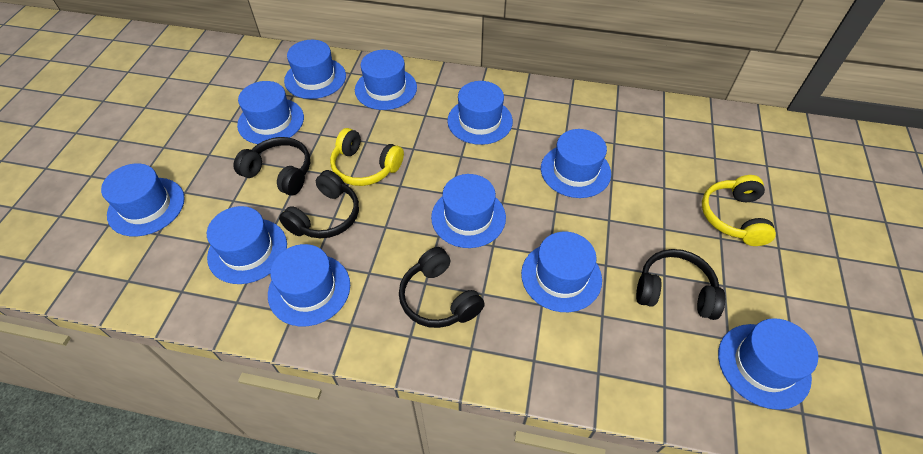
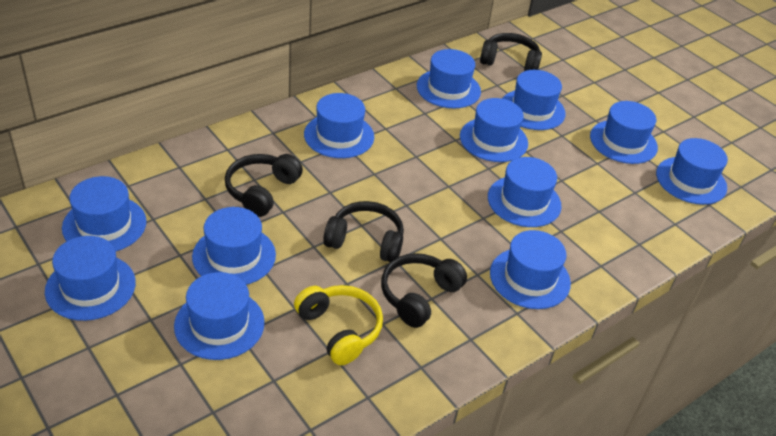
blue hat: 11 -> 12
yellow headphones: 2 -> 1

